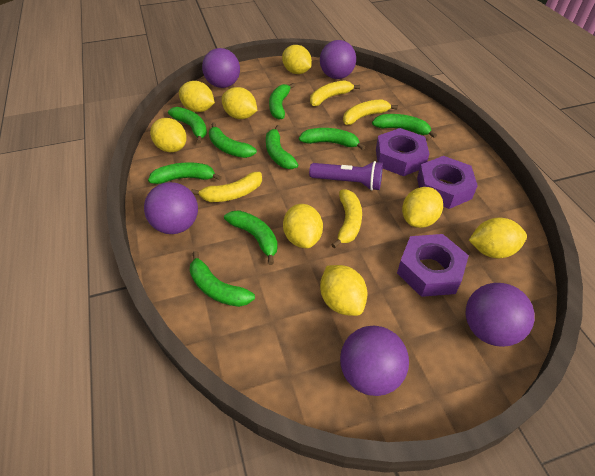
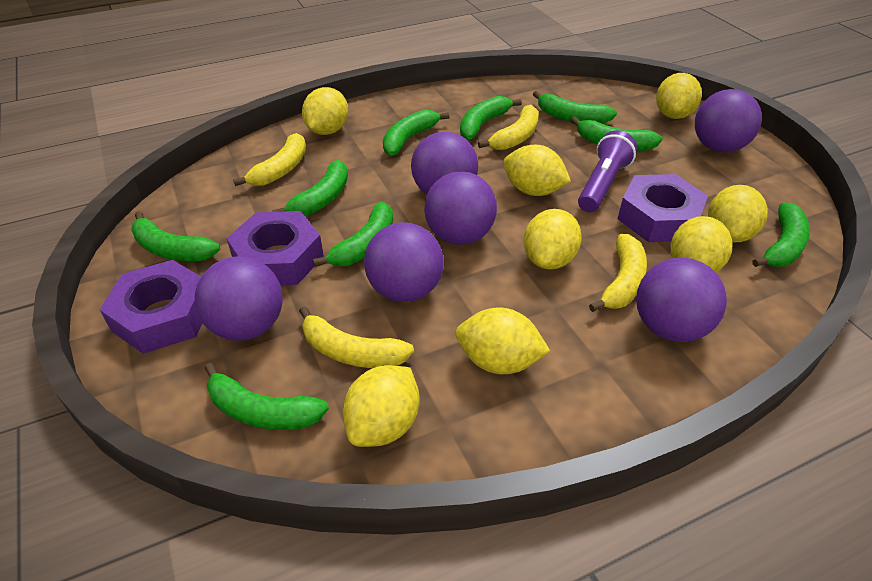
purple ball: 5 -> 6

